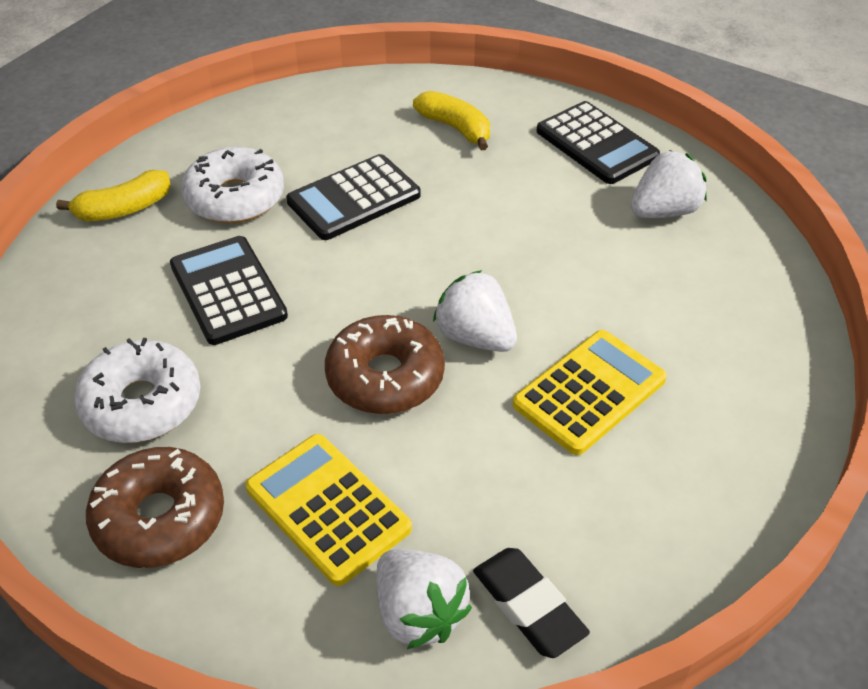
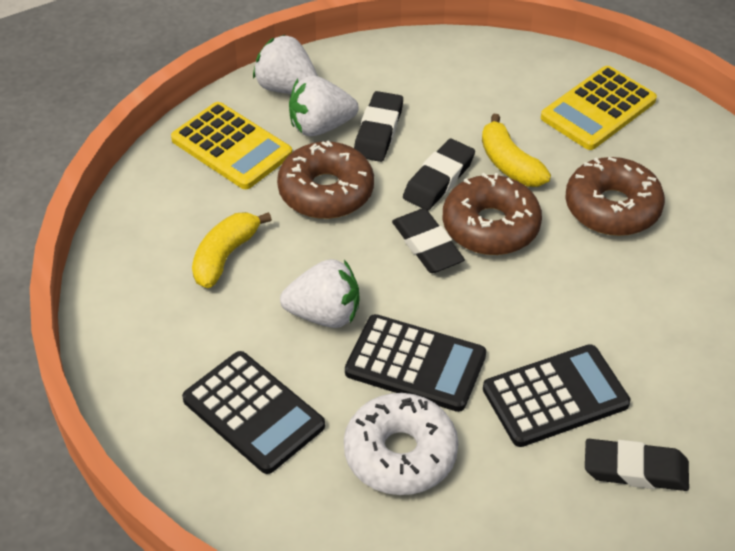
black eraser: 1 -> 4
brown donut: 2 -> 3
white donut: 2 -> 1

